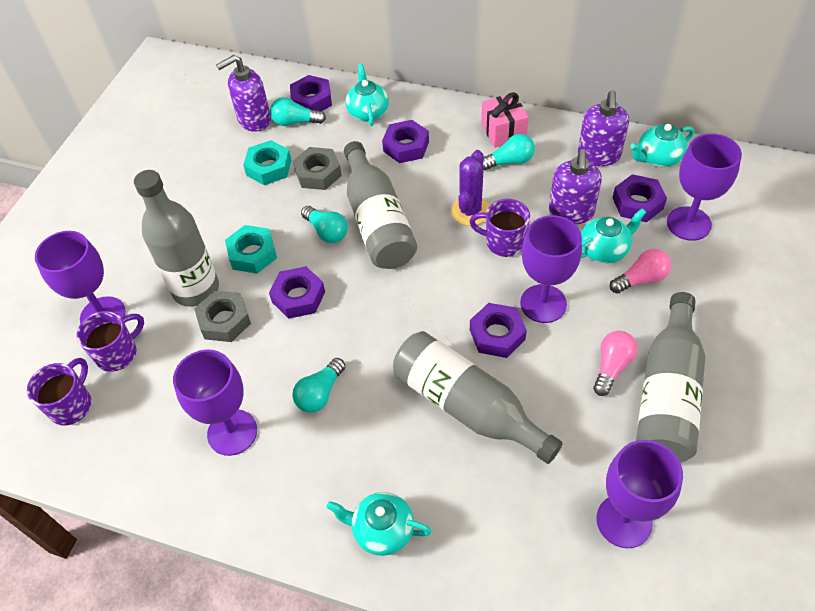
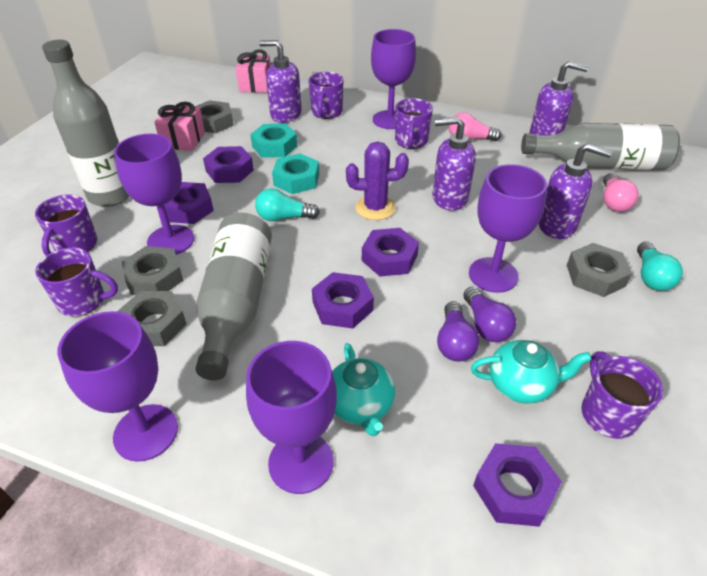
grey bottle: 4 -> 3
grey nut: 2 -> 4
pink gift: 1 -> 2
purple light bulb: 0 -> 2
purple mug: 3 -> 5
purple soap dispenser: 3 -> 4
turquoise light bulb: 4 -> 2
turquoise teapot: 4 -> 2

